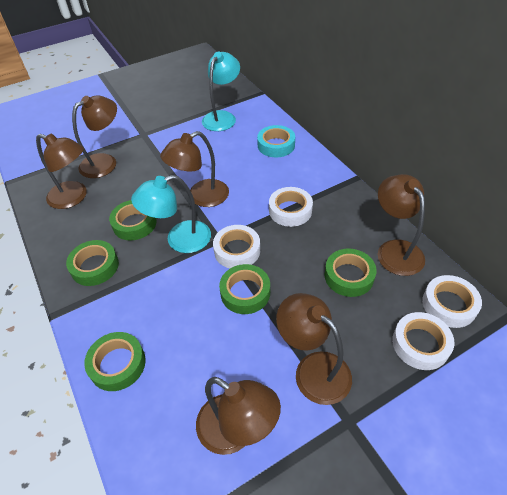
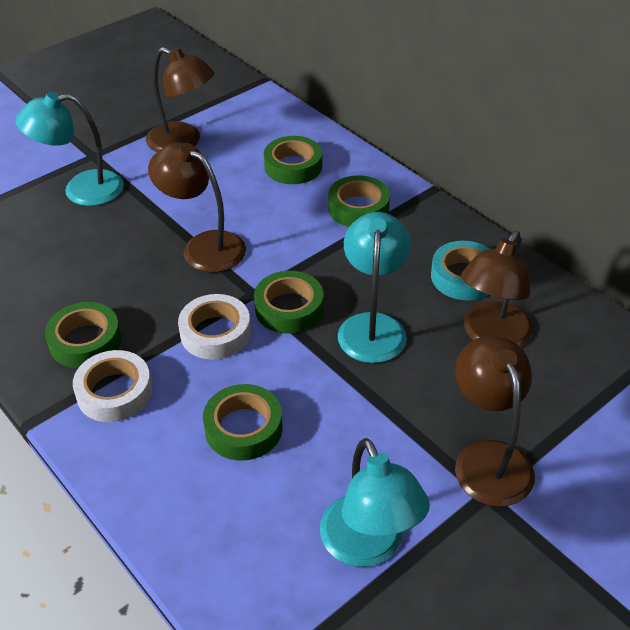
brown lamp: 6 -> 4
turquoise lamp: 2 -> 3
white tape: 4 -> 2

